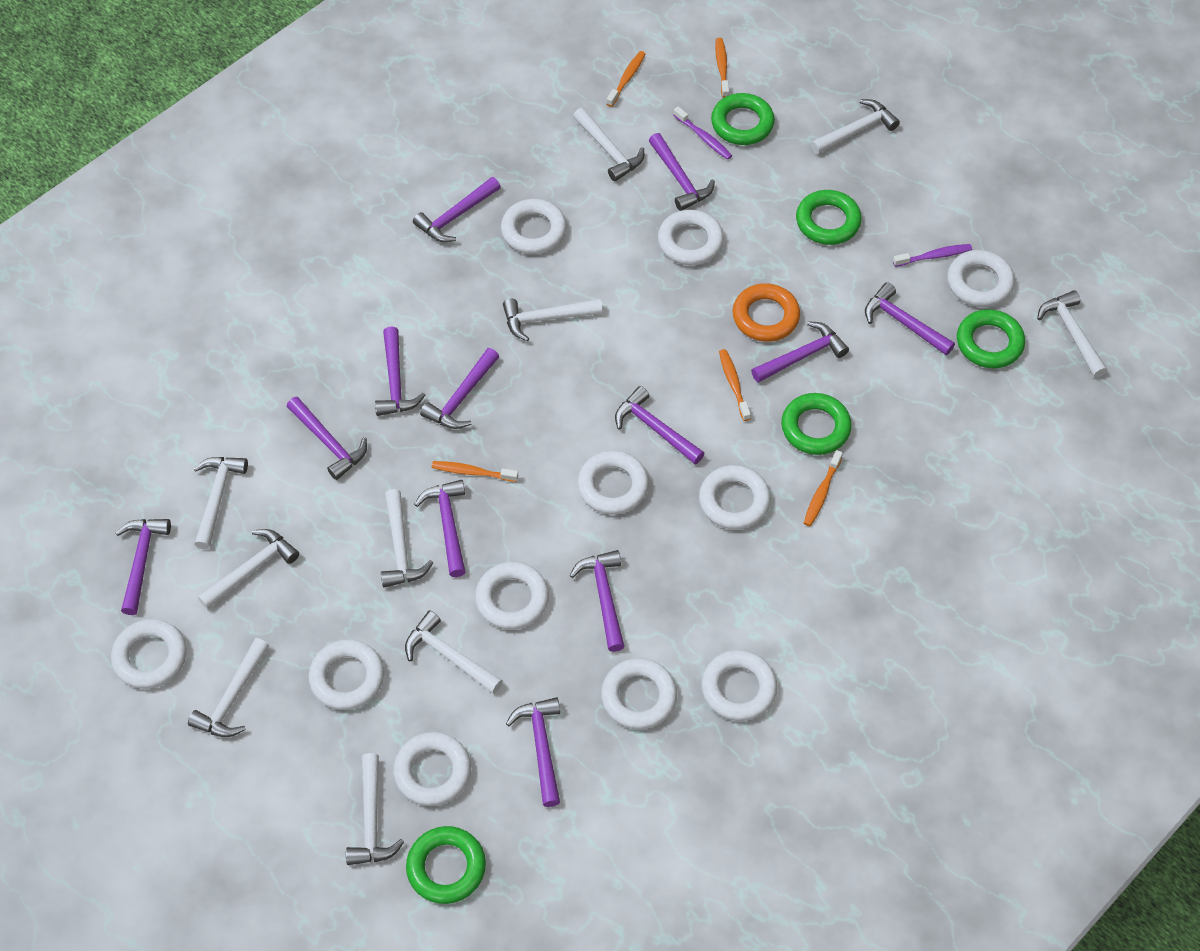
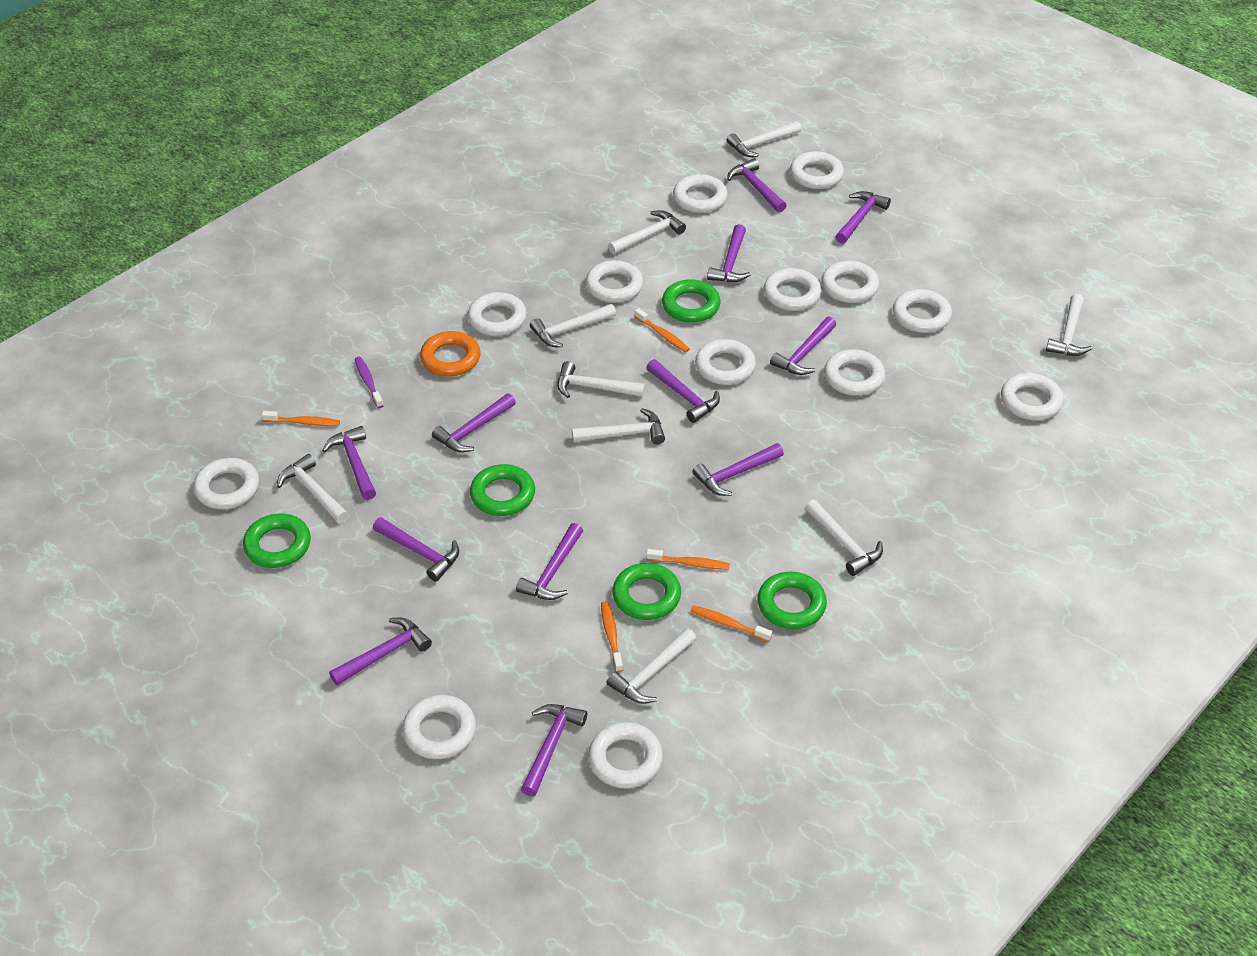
purple toothbrush: 2 -> 1
white hammer: 10 -> 9
white ring: 11 -> 13

